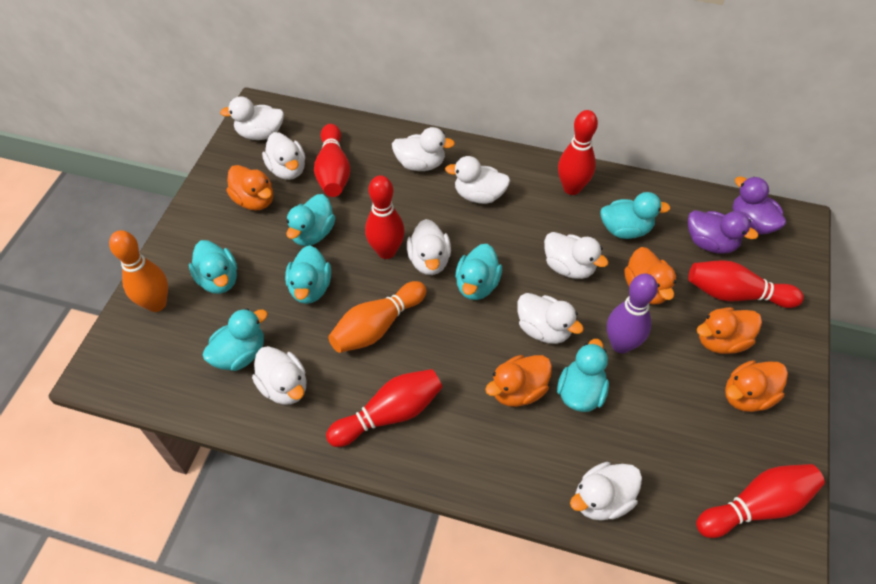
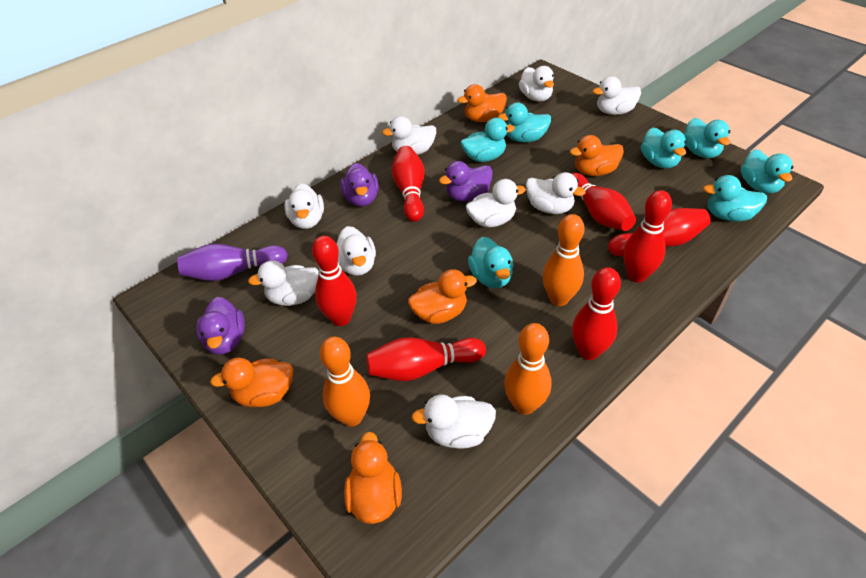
orange bowling pin: 2 -> 3
purple duck: 2 -> 3
red bowling pin: 6 -> 7

